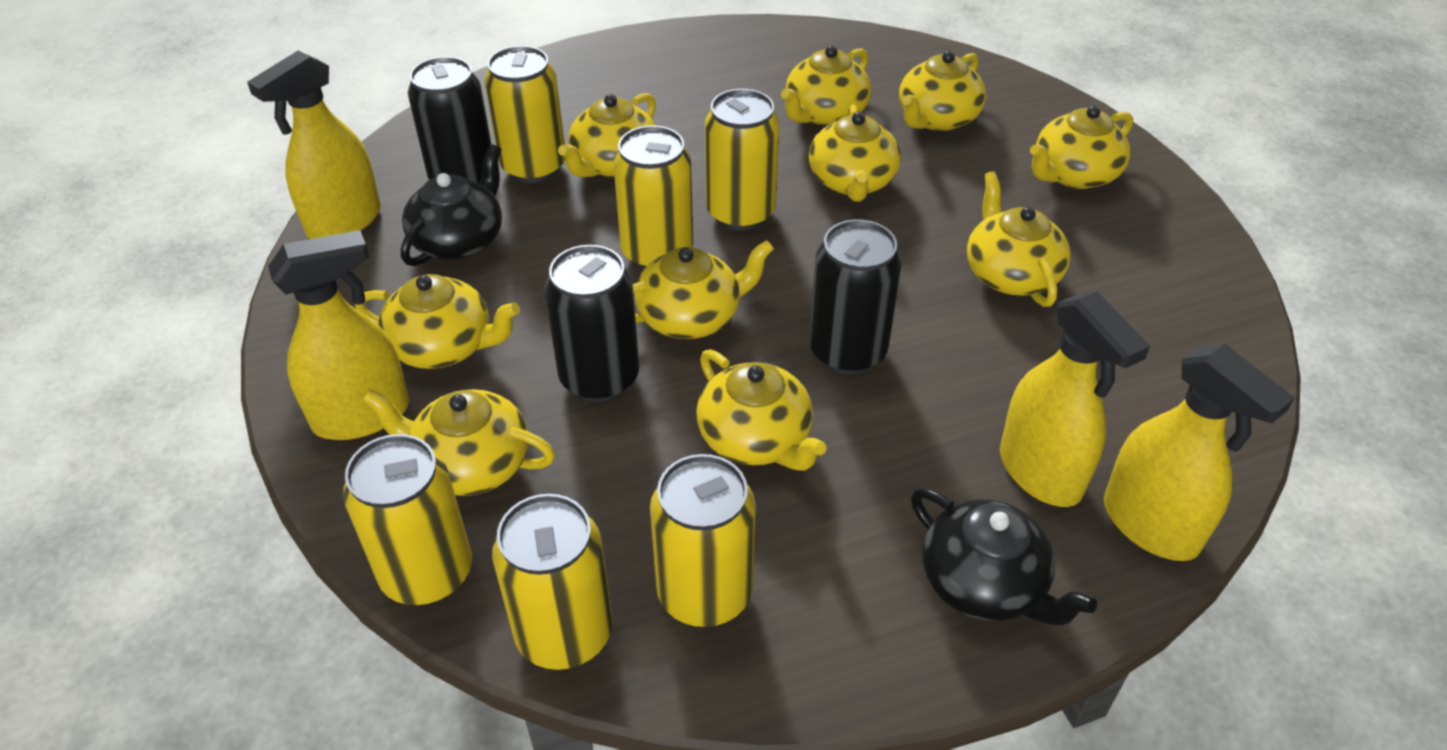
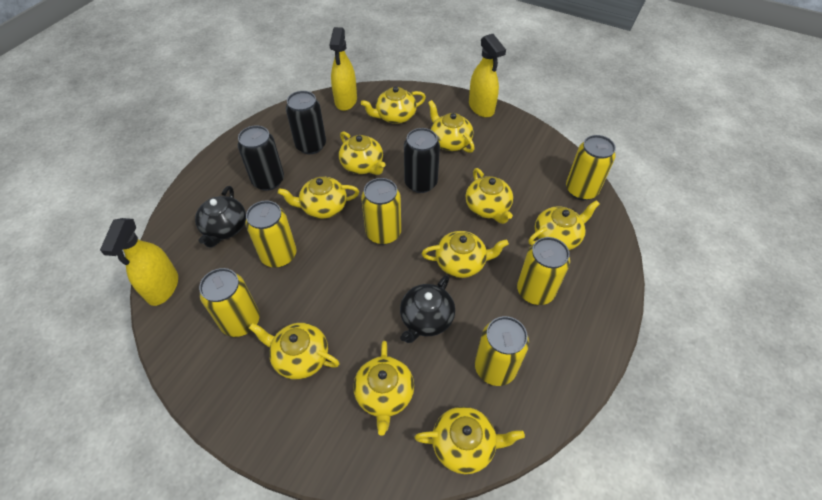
yellow spray bottle: 4 -> 3

